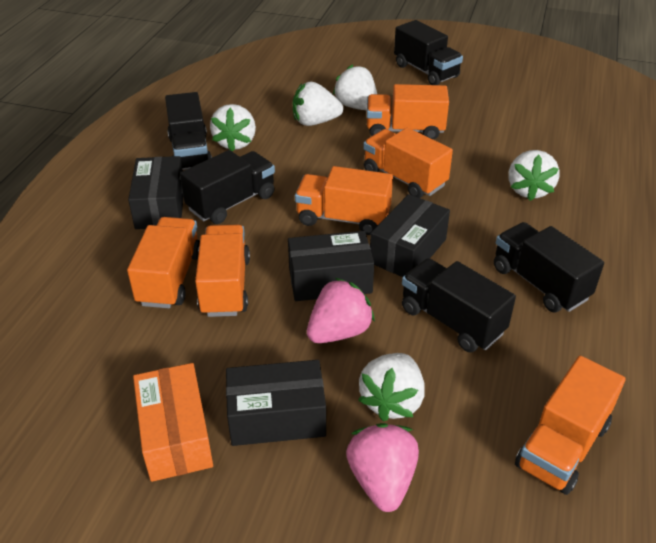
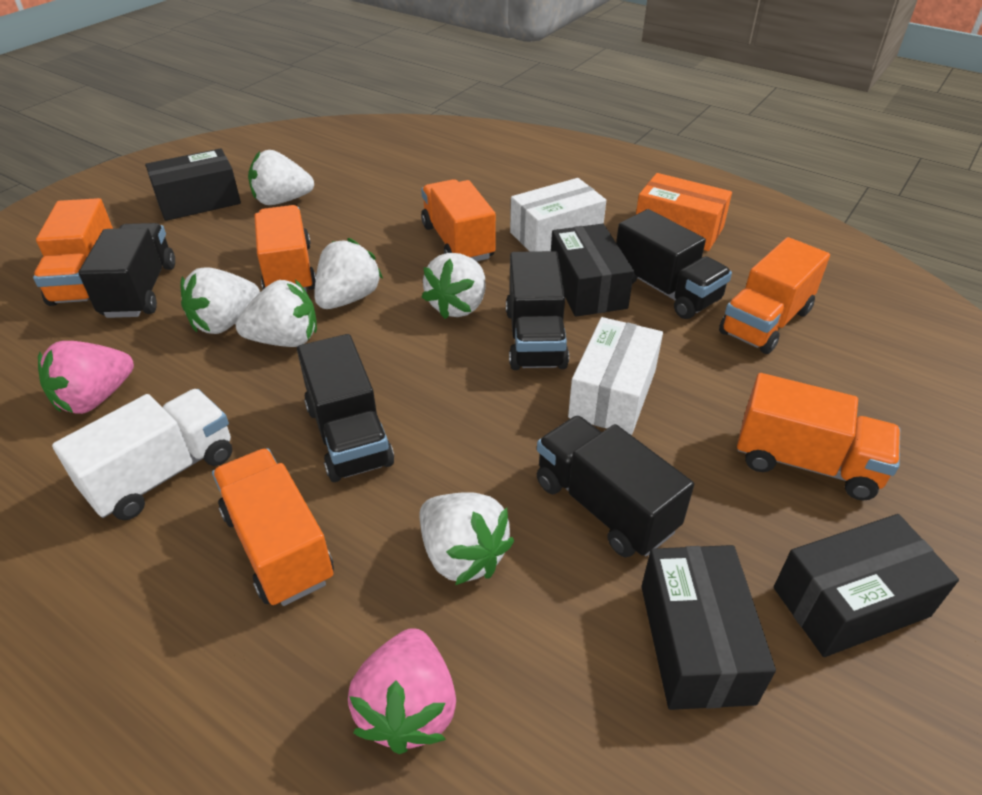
white box: 0 -> 2
white strawberry: 5 -> 6
white truck: 0 -> 1

